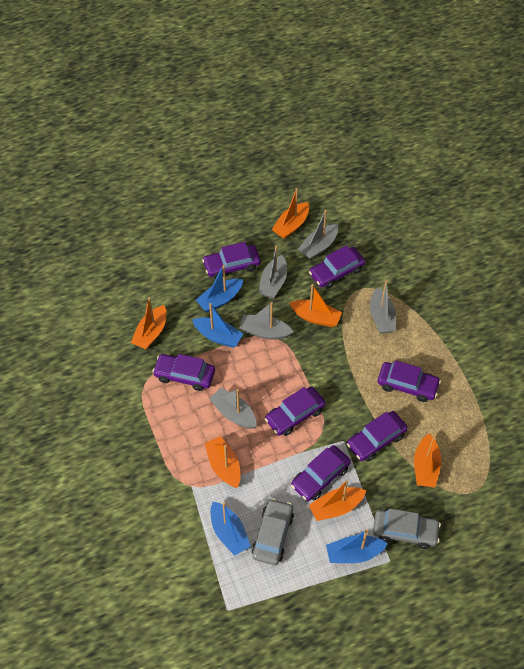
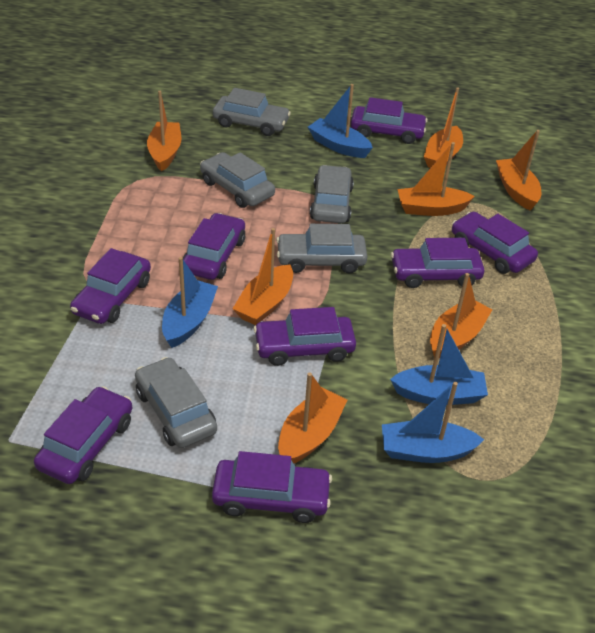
grey boat: 5 -> 0
grey car: 2 -> 5
orange boat: 6 -> 7
purple car: 7 -> 8

